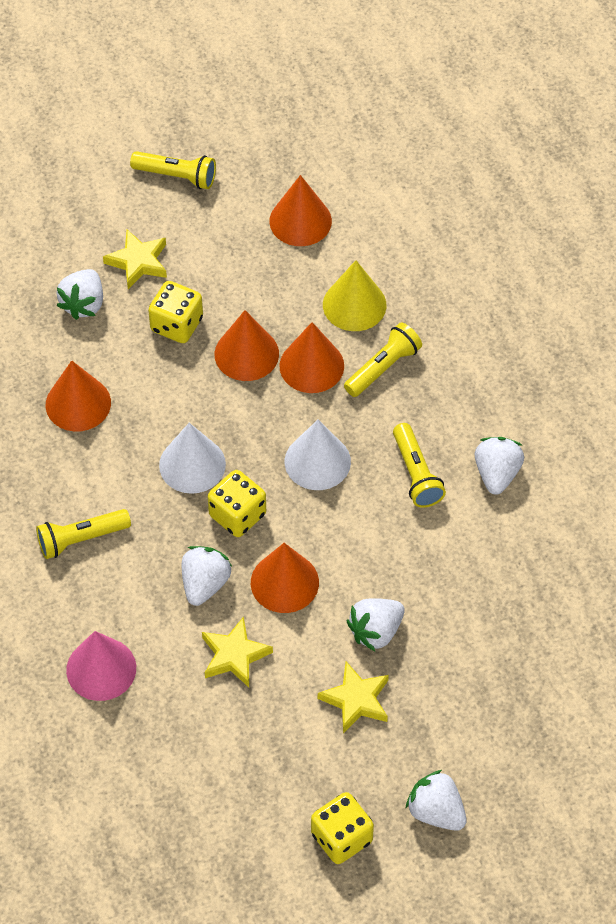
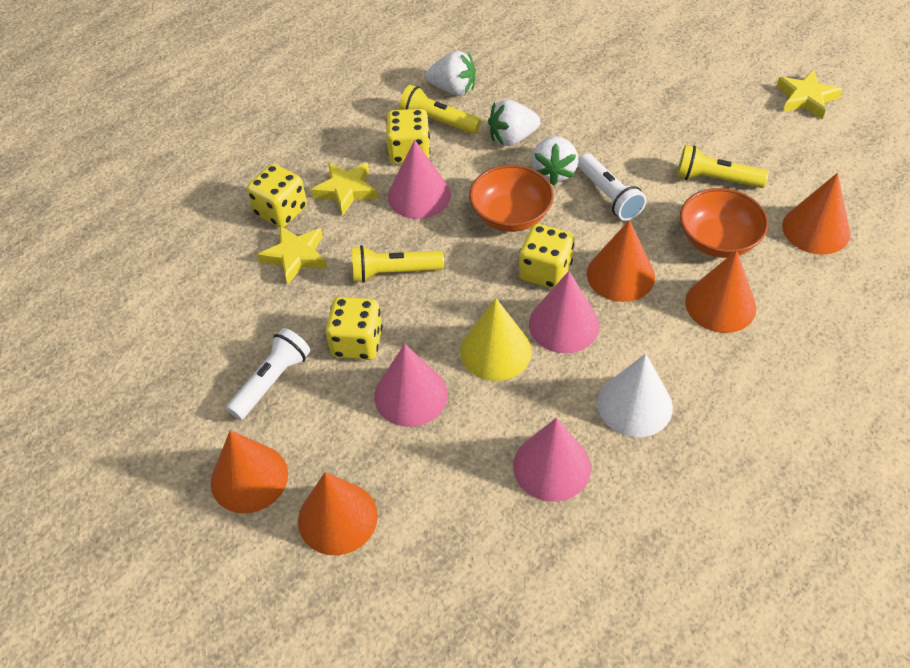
orange bowl: 0 -> 2
pink cone: 1 -> 4
white cone: 2 -> 1
white flashlight: 0 -> 2
white strawberry: 5 -> 3
yellow dice: 3 -> 4
yellow flashlight: 4 -> 3

